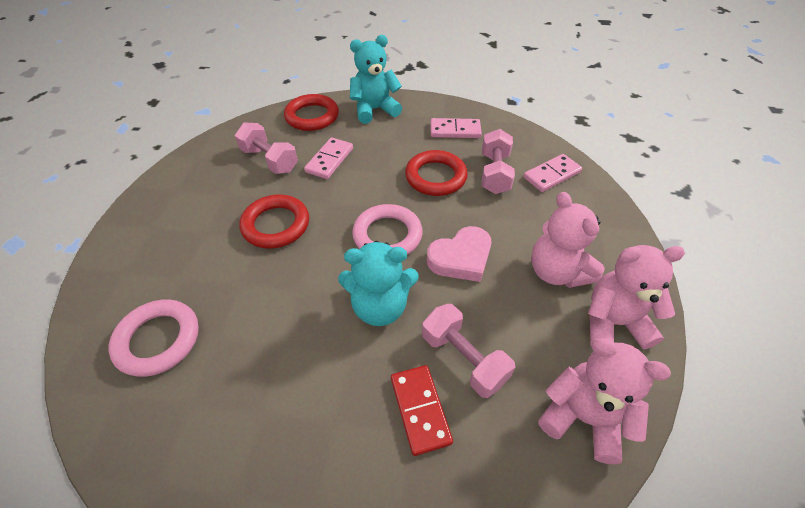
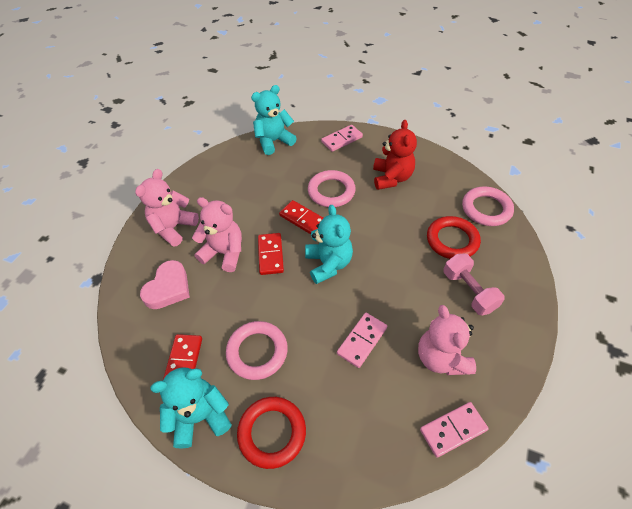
pink dumbbell: 3 -> 1
pink ring: 2 -> 3
red domino: 1 -> 3
red ring: 3 -> 2
red teddy bear: 0 -> 1
turquoise teddy bear: 2 -> 3

